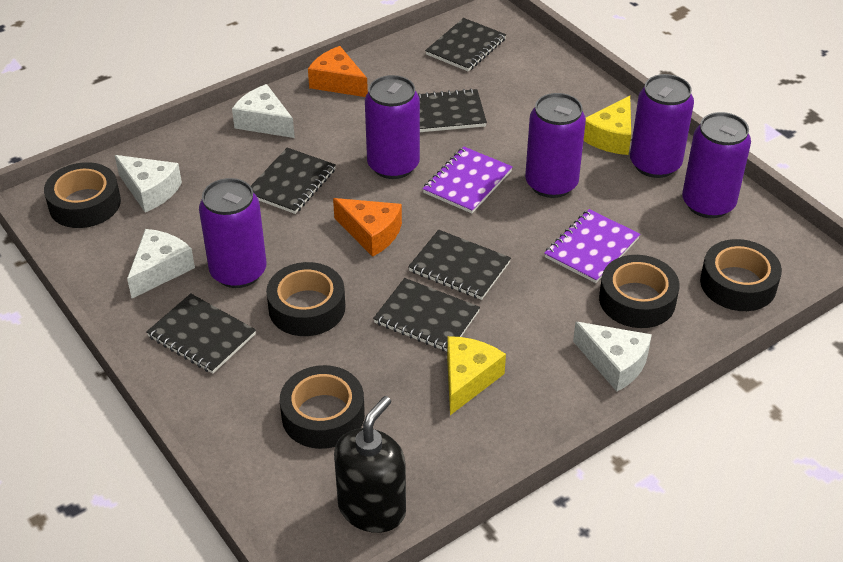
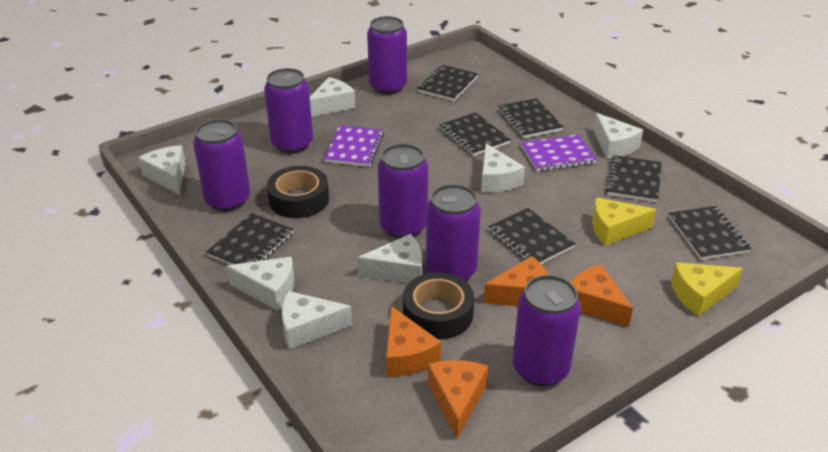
black notebook: 6 -> 7
black soap dispenser: 1 -> 0
black tape: 5 -> 2
orange cheese: 2 -> 4
purple can: 5 -> 6
white cheese: 4 -> 7

